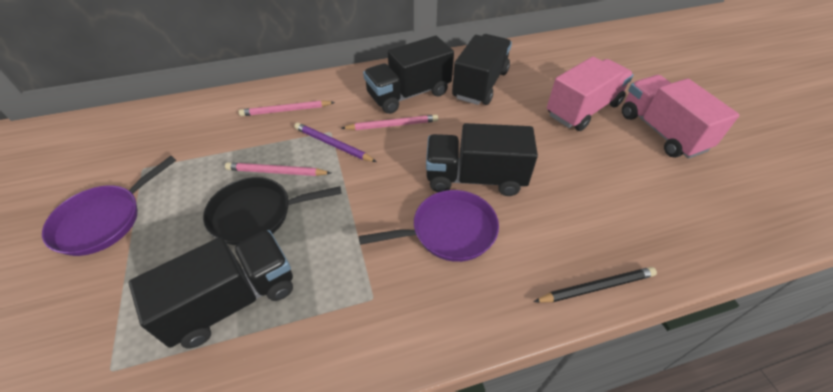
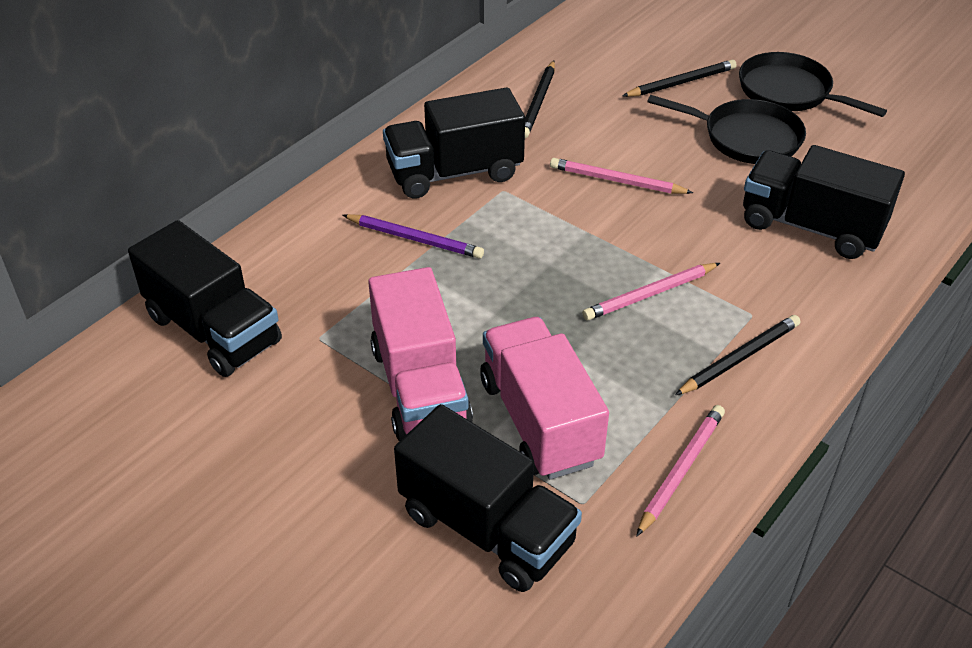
black pan: 1 -> 2
black pencil: 1 -> 3
purple pan: 2 -> 0

